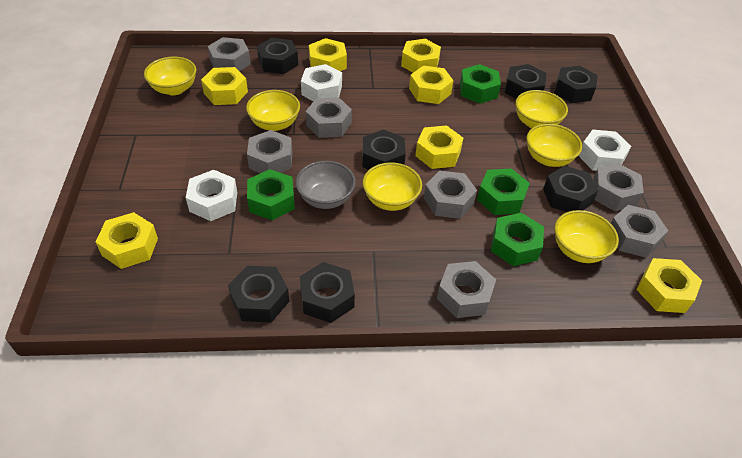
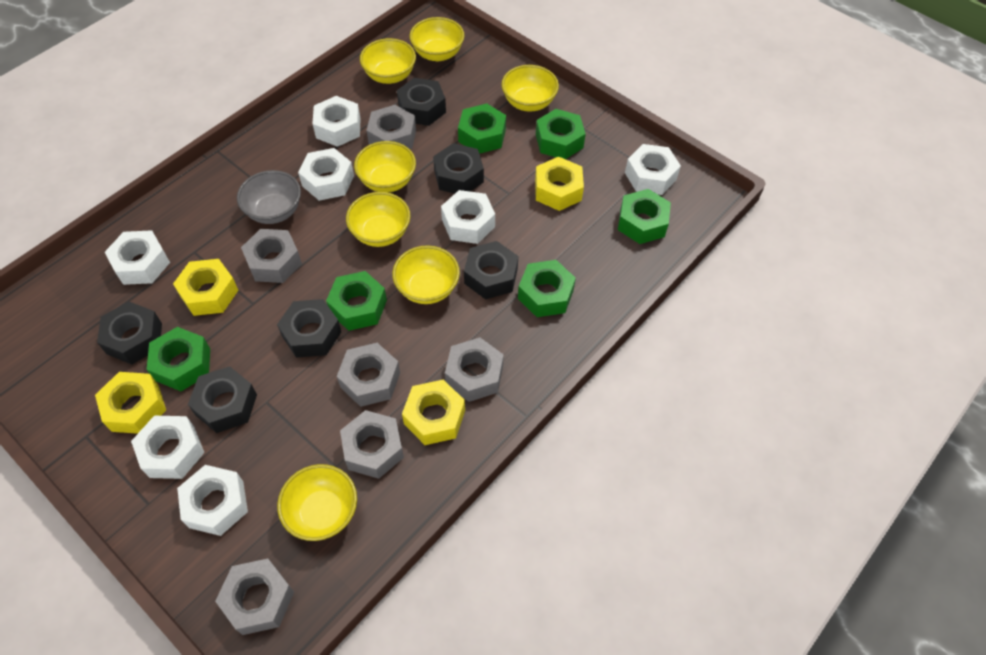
black nut: 7 -> 6
green nut: 4 -> 6
grey nut: 7 -> 6
white nut: 3 -> 7
yellow bowl: 6 -> 7
yellow nut: 7 -> 4

